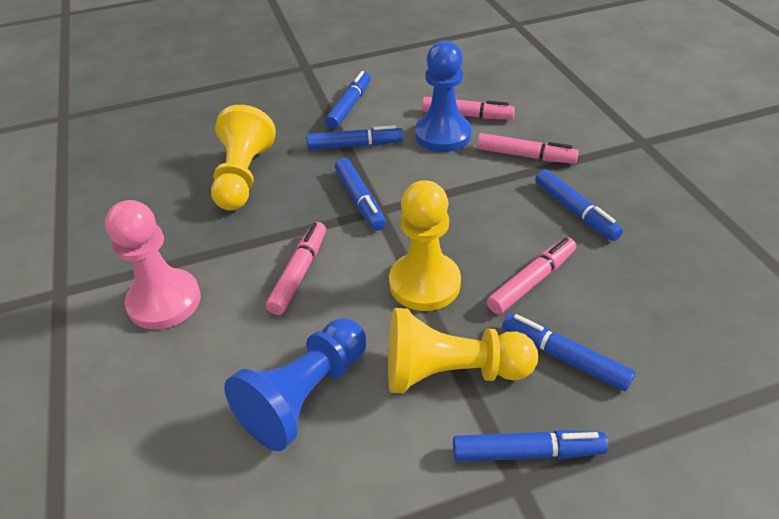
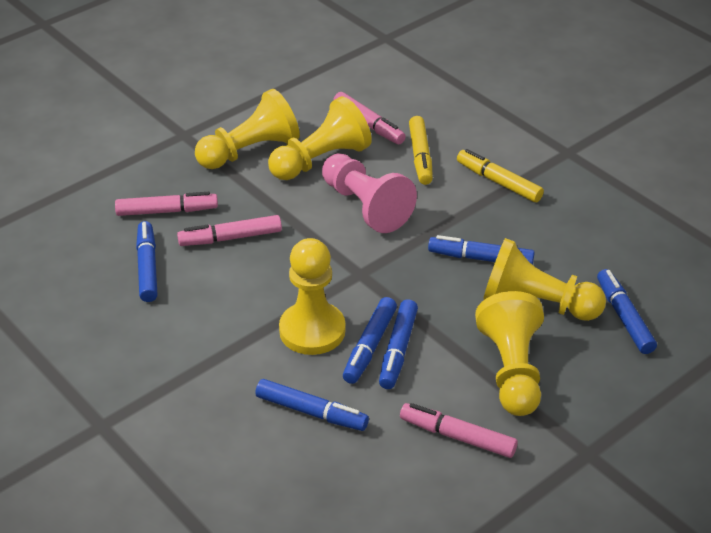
blue pawn: 2 -> 0
yellow marker: 0 -> 2
yellow pawn: 3 -> 5

